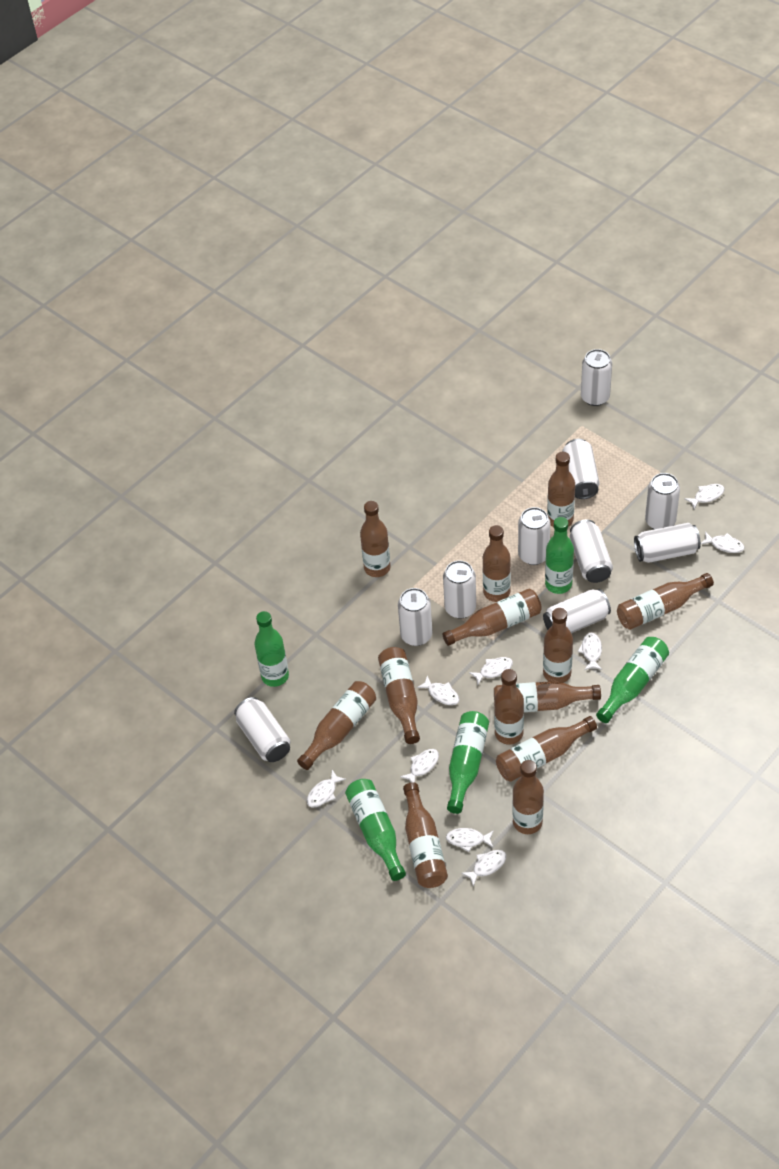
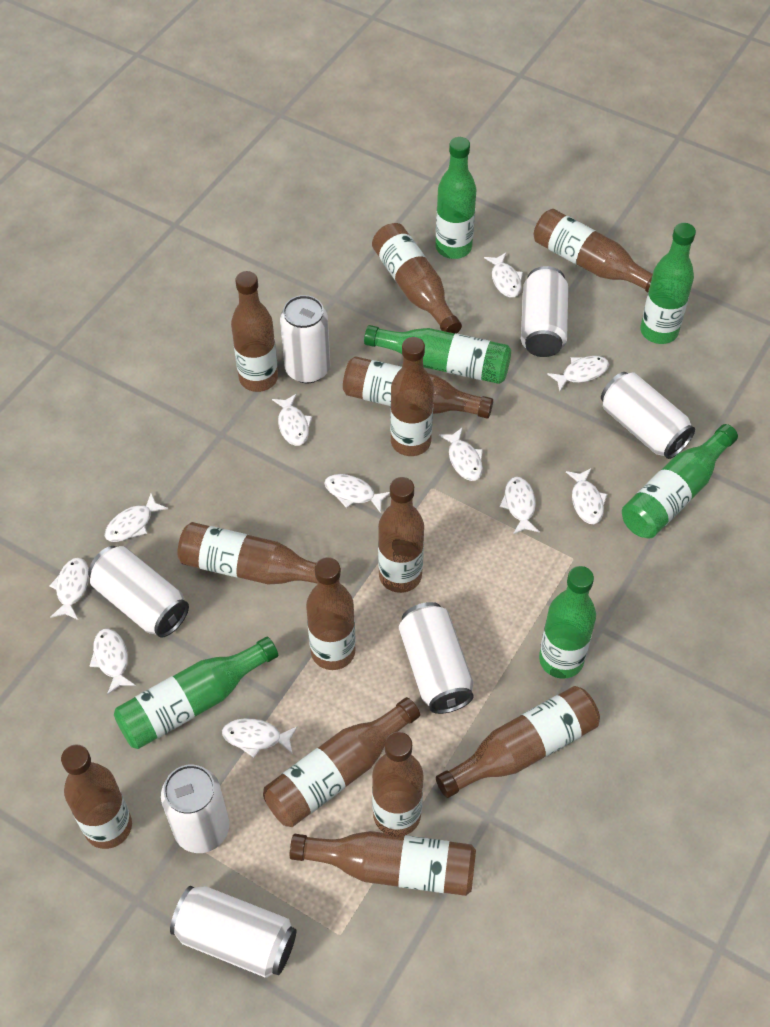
green bottle: 5 -> 6
white can: 10 -> 7
white fish: 9 -> 11

